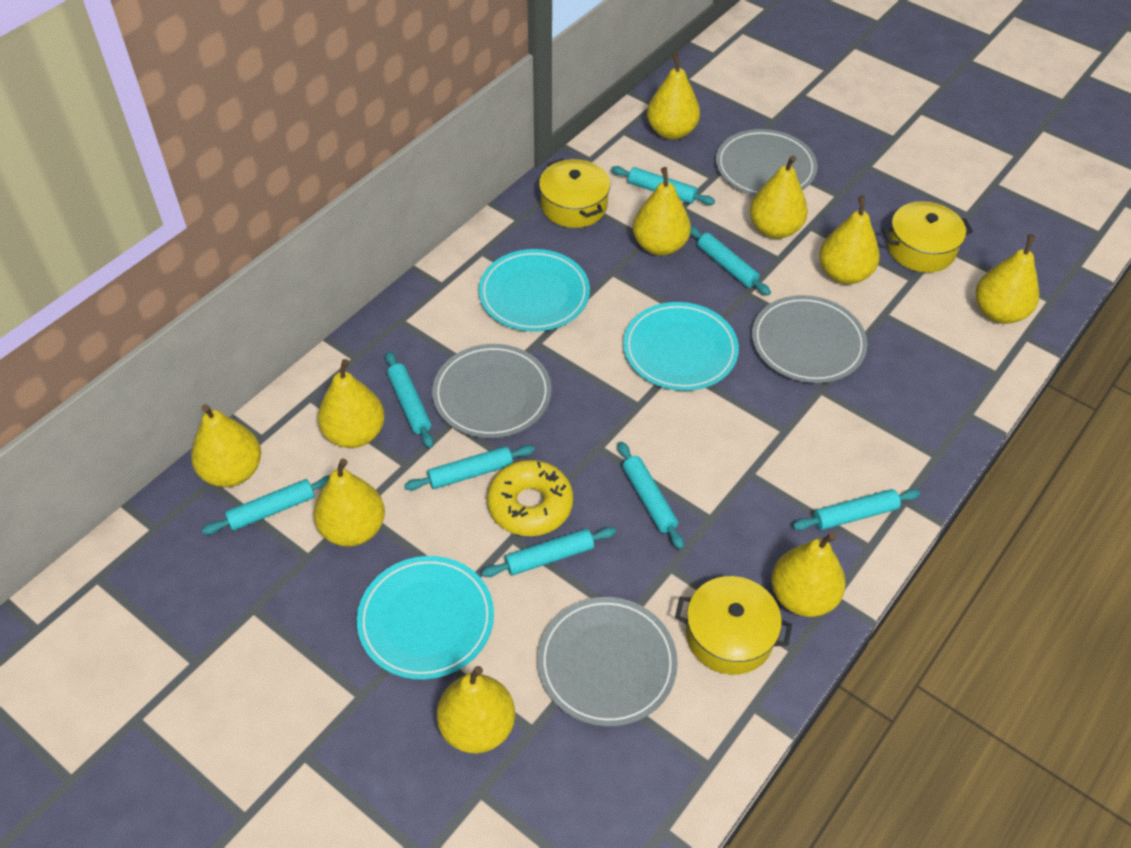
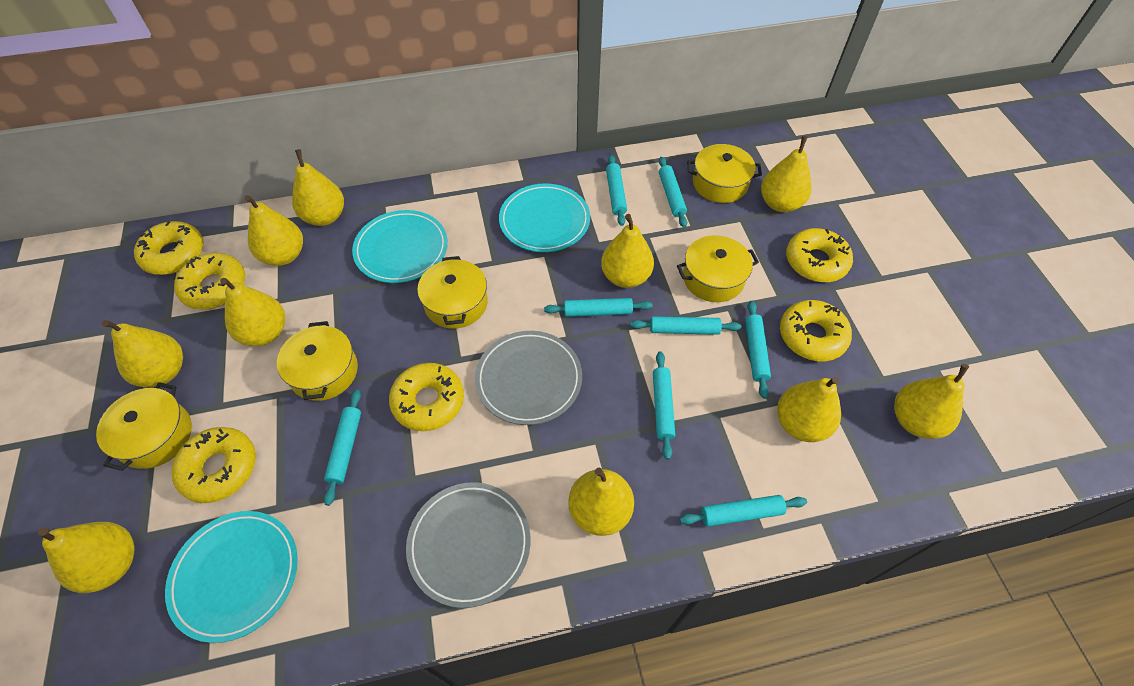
grey plate: 4 -> 2
yellow donut: 1 -> 6
yellow pot: 3 -> 5

